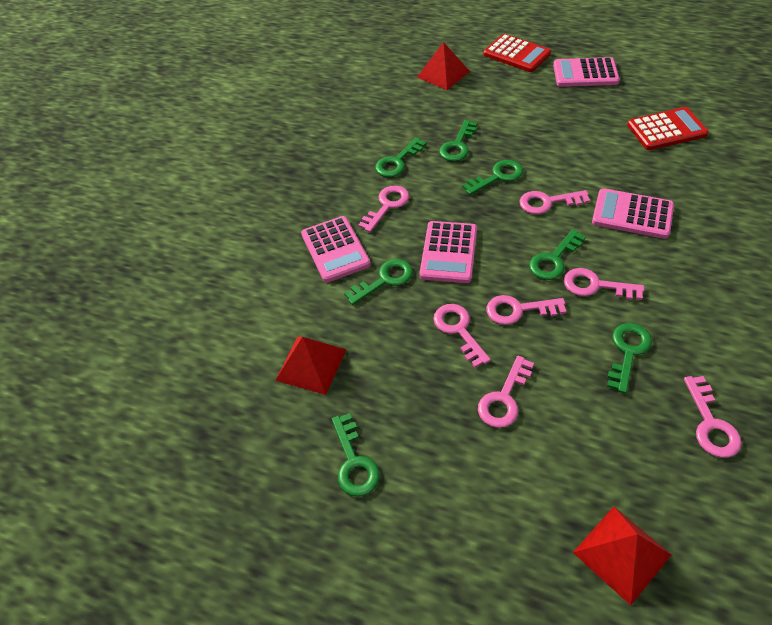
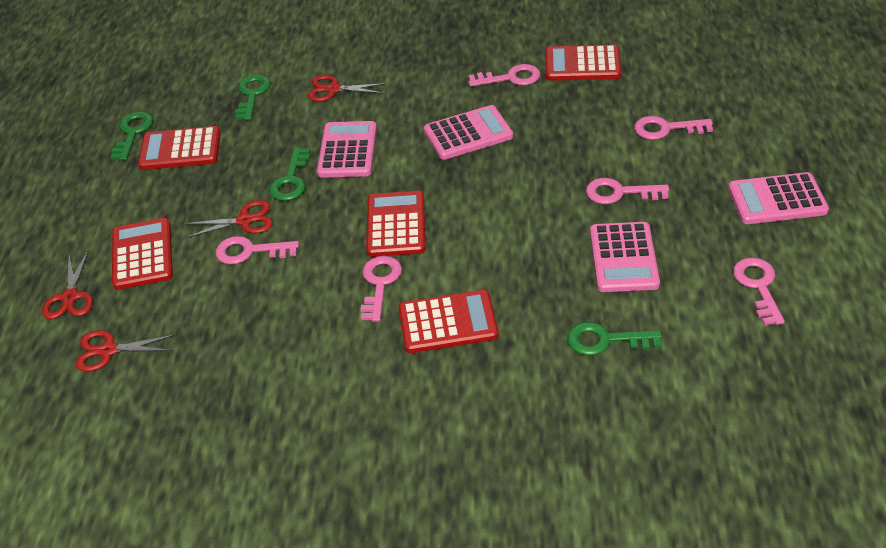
green key: 7 -> 4
pink key: 7 -> 6
red calculator: 2 -> 5
red pyramid: 3 -> 0
red scissors: 0 -> 4

